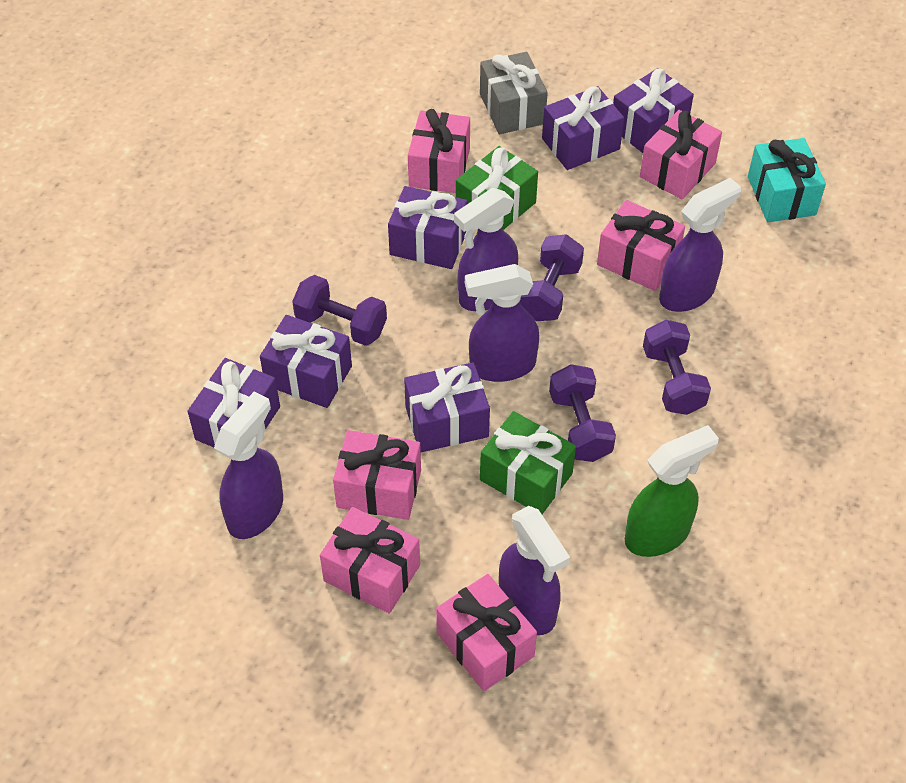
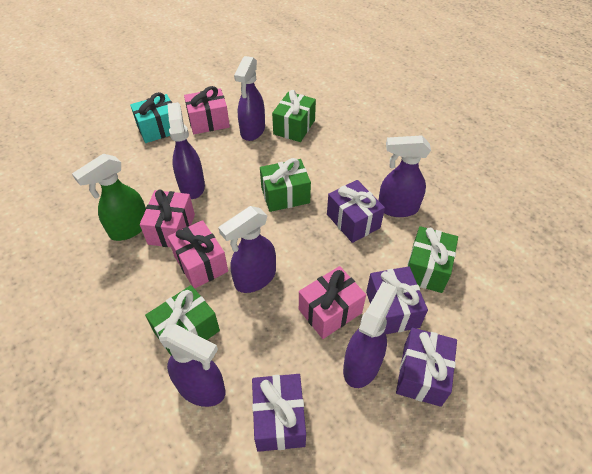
green gift: 2 -> 4
grey gift: 1 -> 0
pink gift: 6 -> 4
purple dumbbell: 4 -> 0
purple gift: 6 -> 4
purple spray bottle: 5 -> 6

